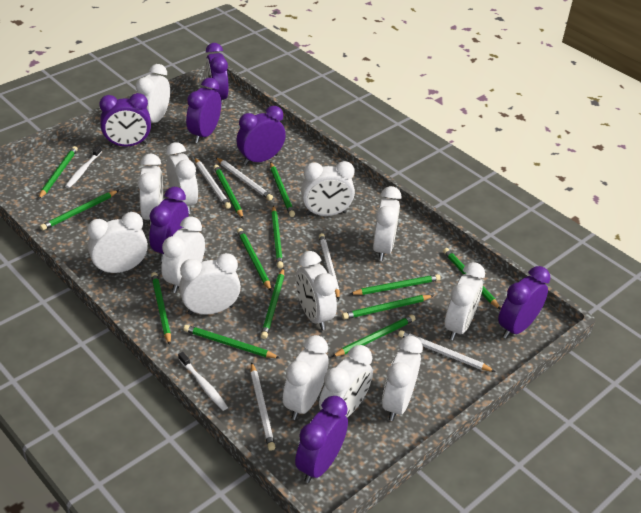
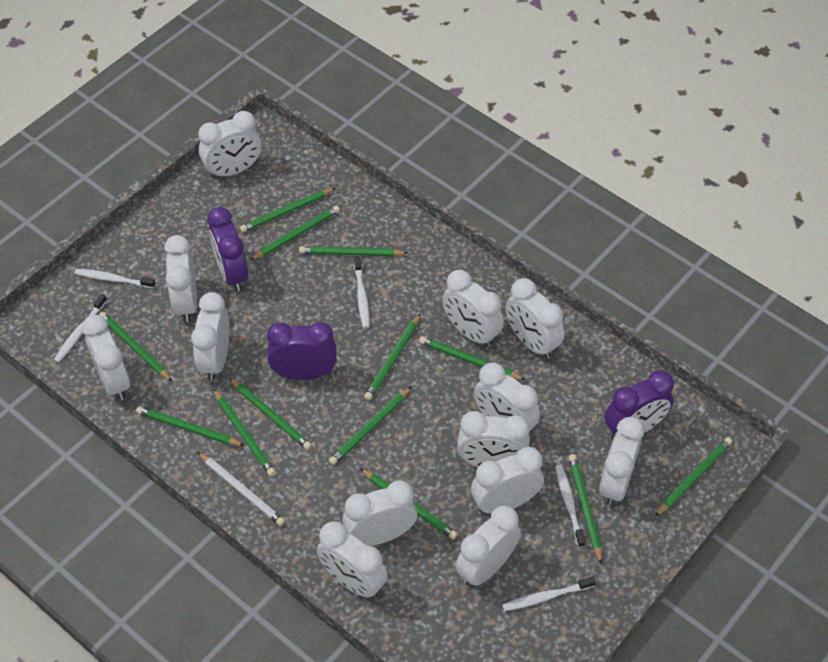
purple clock: 7 -> 3
white pencil: 5 -> 1
white toothbrush: 2 -> 5

